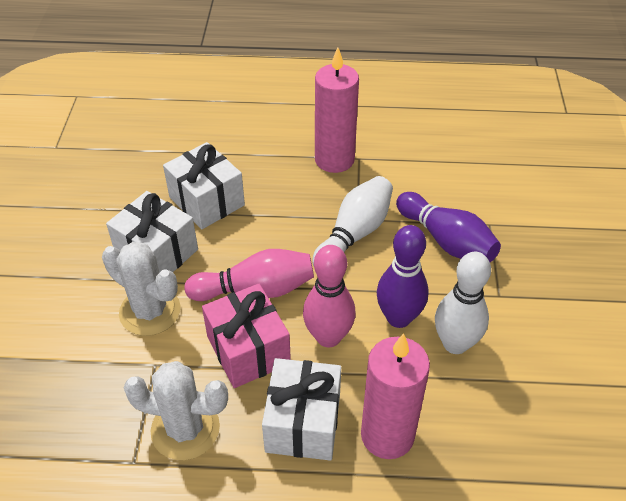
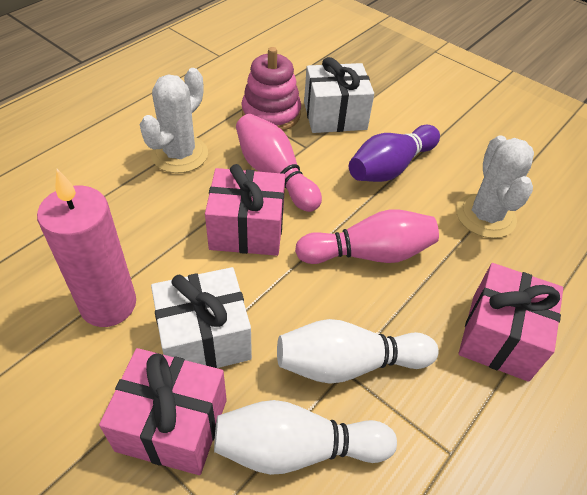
pink candle: 2 -> 1
pink gift: 1 -> 3
pink stacking toy: 0 -> 1
purple bowling pin: 2 -> 1
white gift: 3 -> 2

